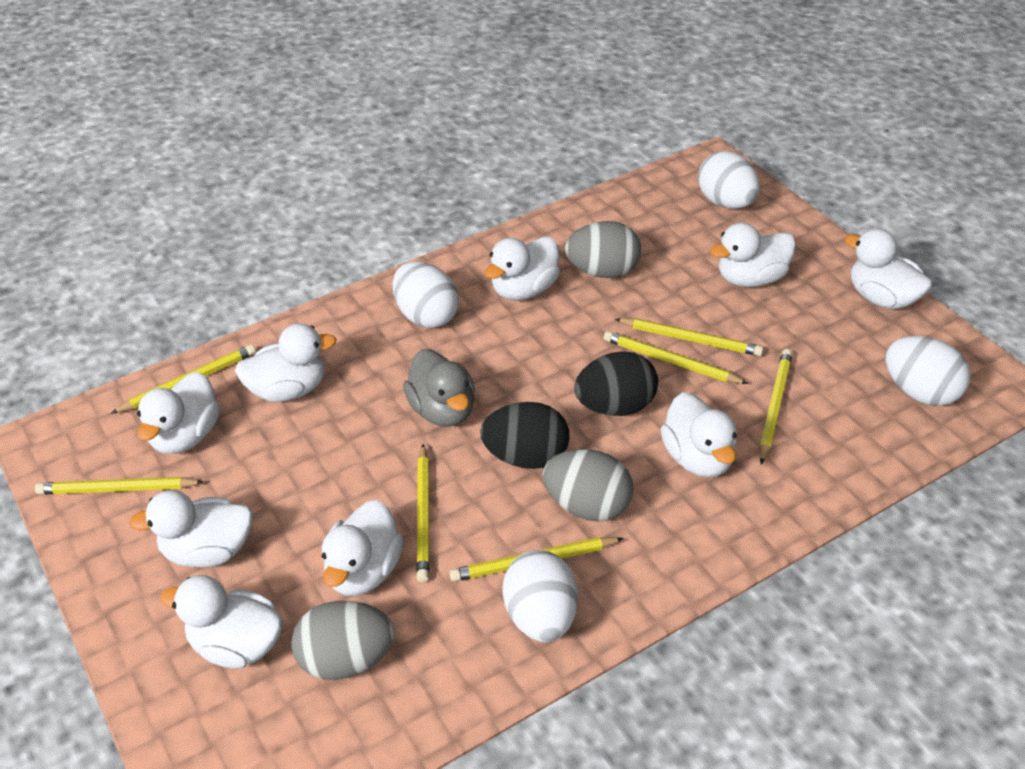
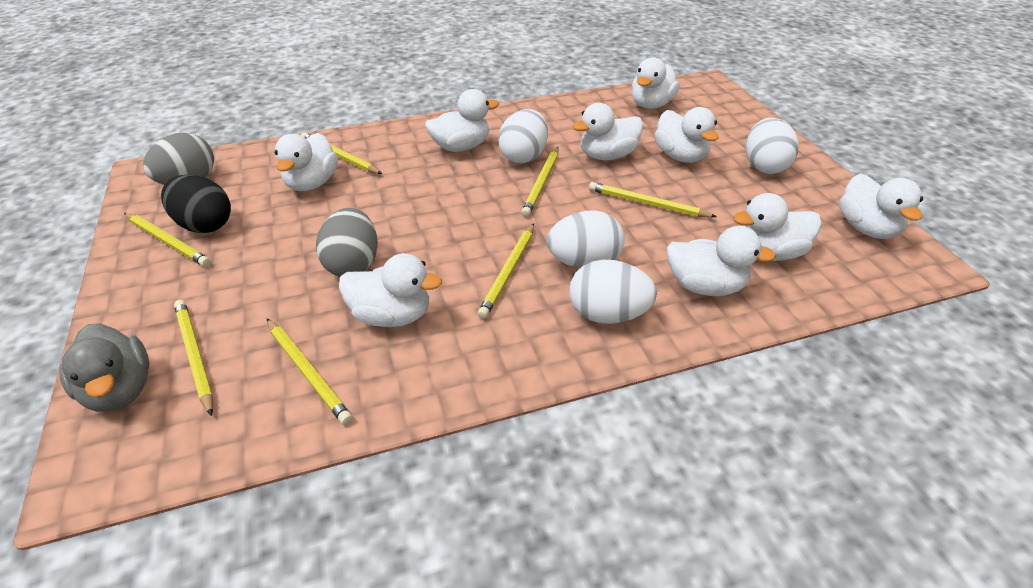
black egg: 2 -> 1
grey egg: 3 -> 2

